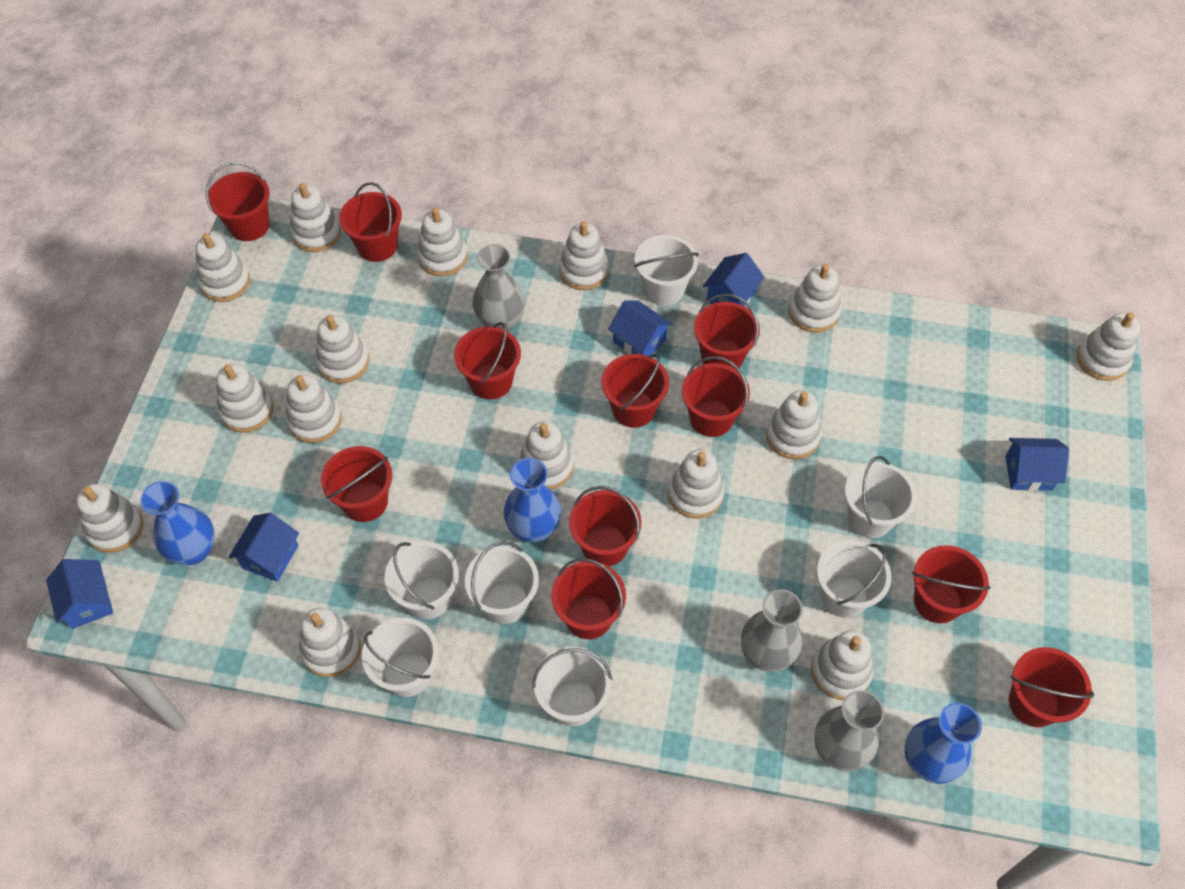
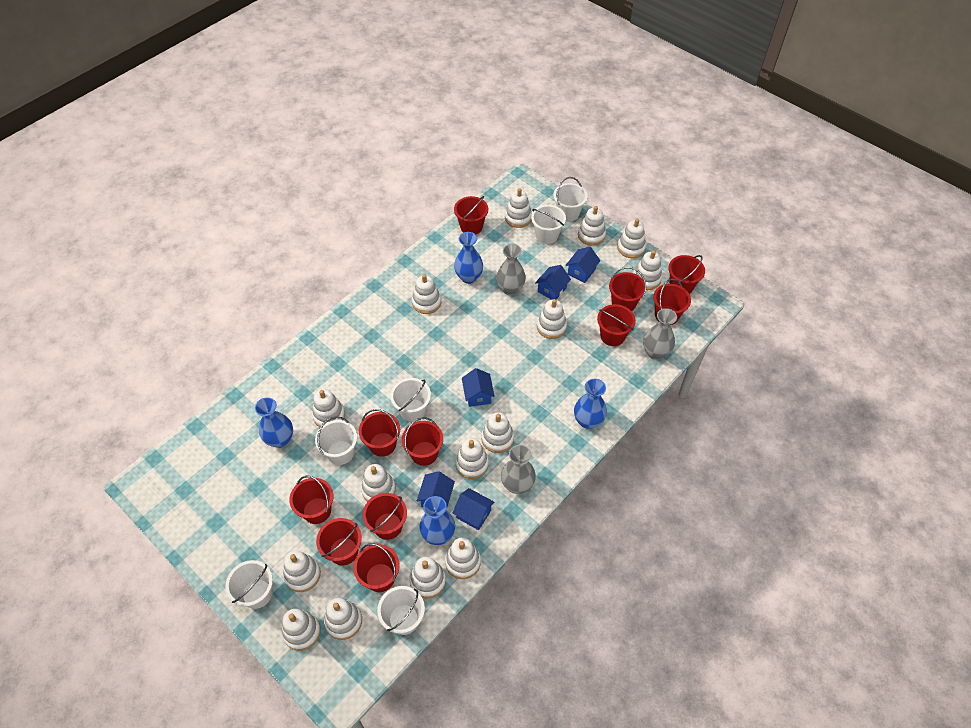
blue vase: 3 -> 4
white bucket: 7 -> 6

